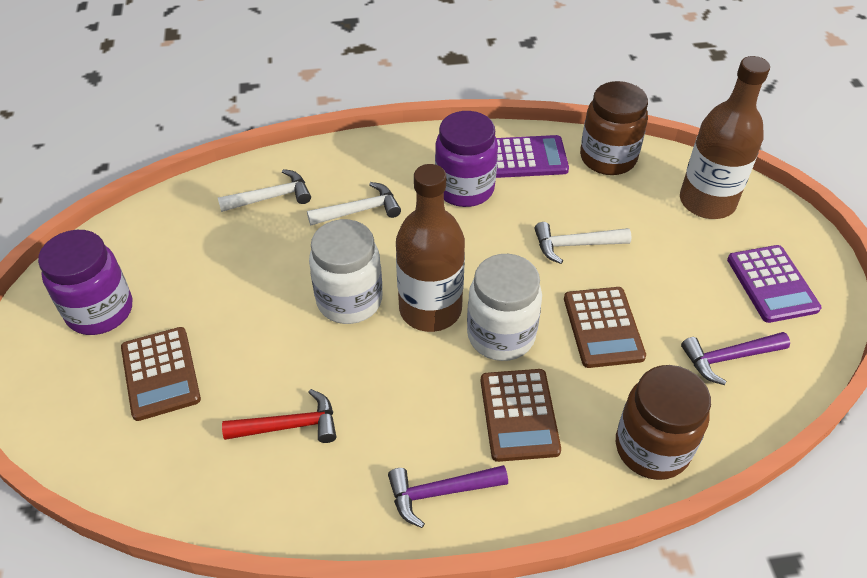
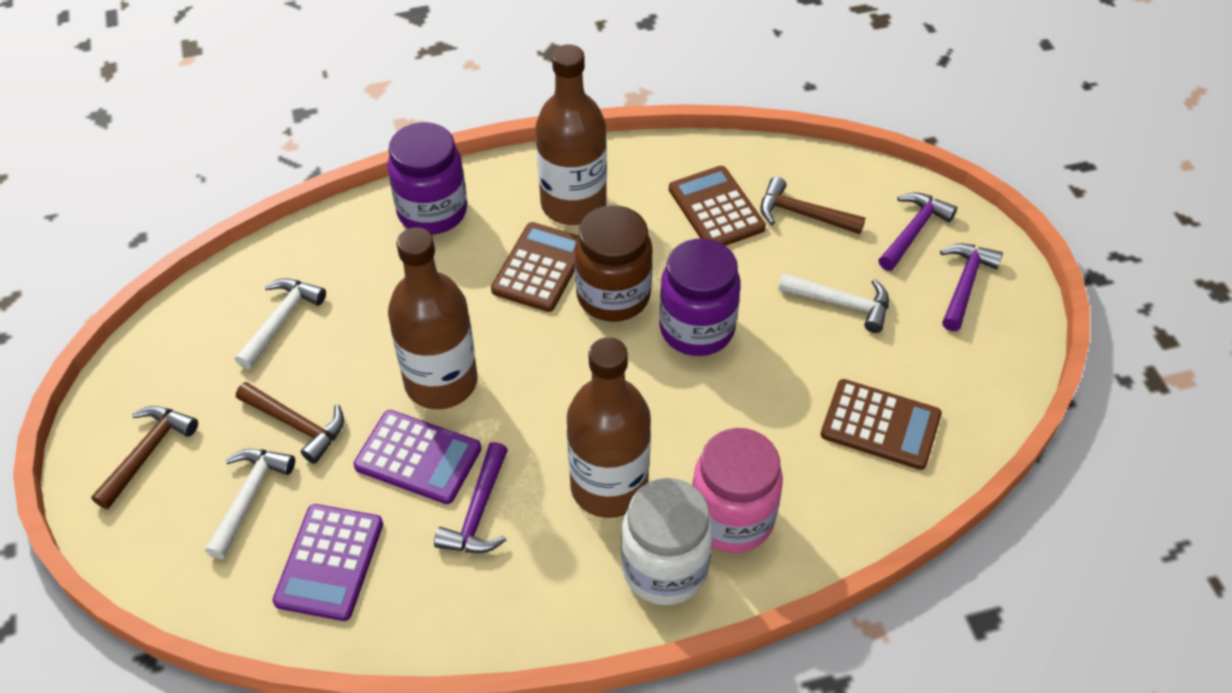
brown bottle: 2 -> 3
brown hammer: 0 -> 3
brown jar: 2 -> 1
pink jar: 0 -> 1
purple hammer: 2 -> 3
red hammer: 1 -> 0
white jar: 2 -> 1

